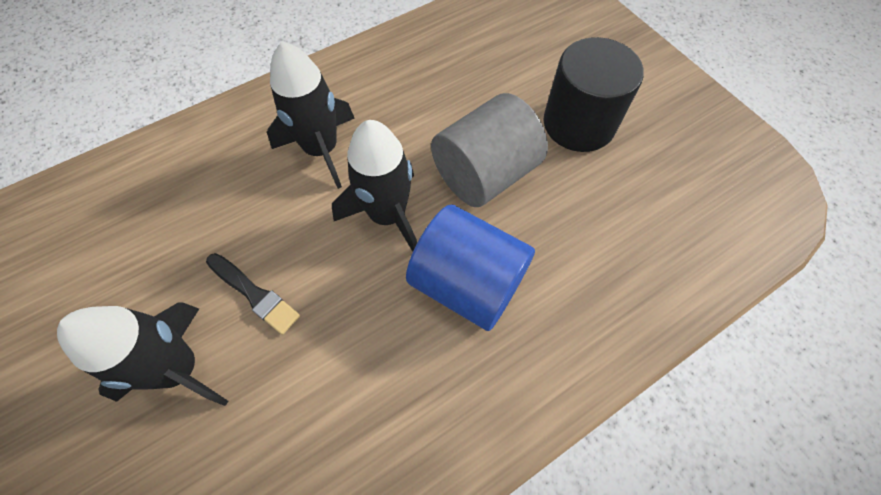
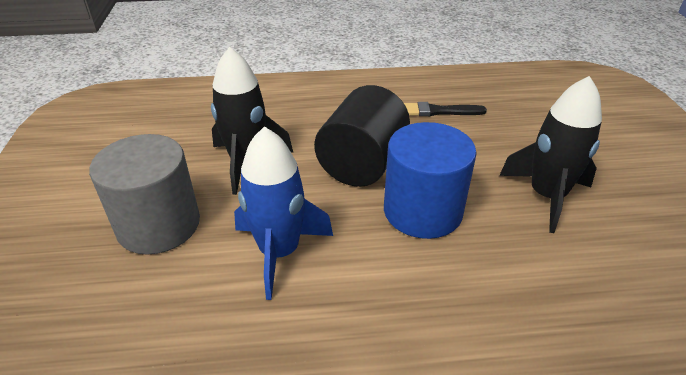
black rocket: 3 -> 2
blue rocket: 0 -> 1

